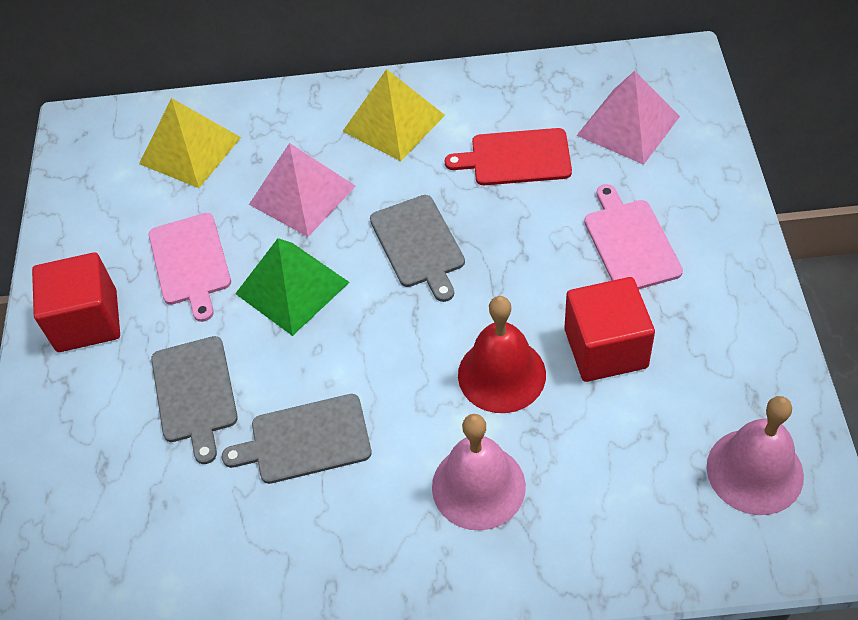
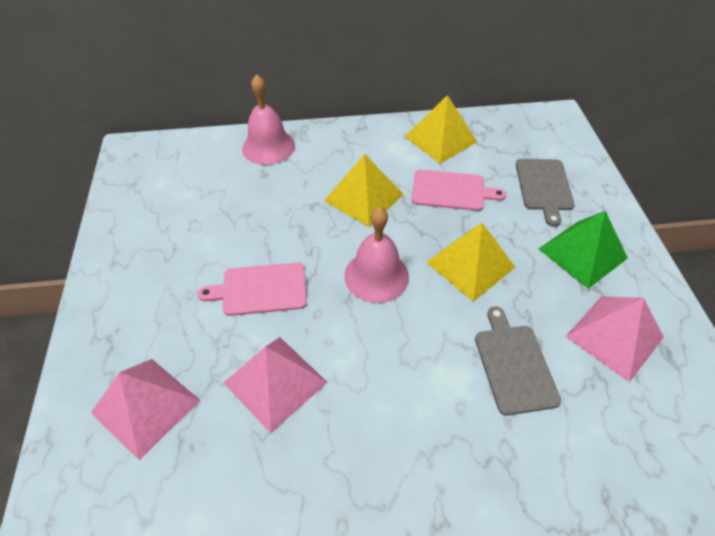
grey cutting board: 3 -> 2
pink pyramid: 2 -> 3
red bell: 1 -> 0
red cube: 2 -> 0
red cutting board: 1 -> 0
yellow pyramid: 2 -> 3

